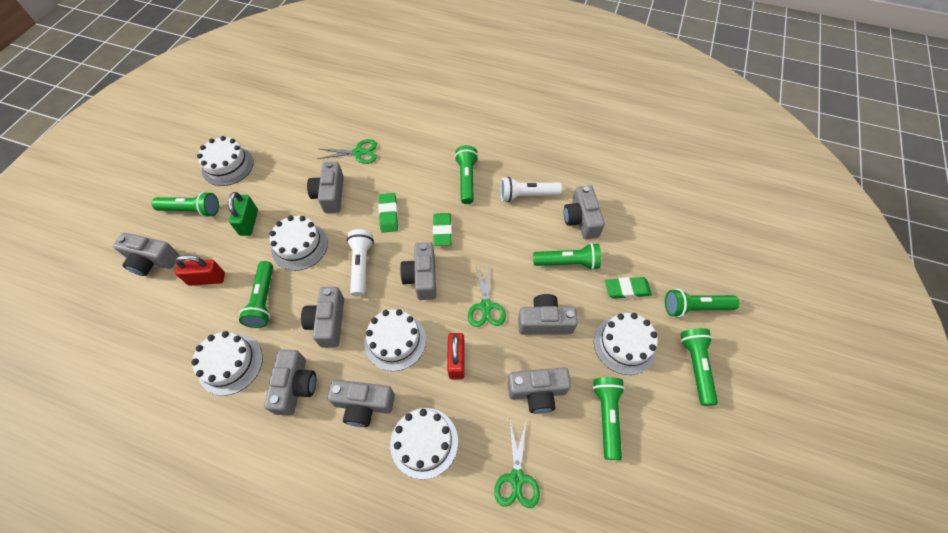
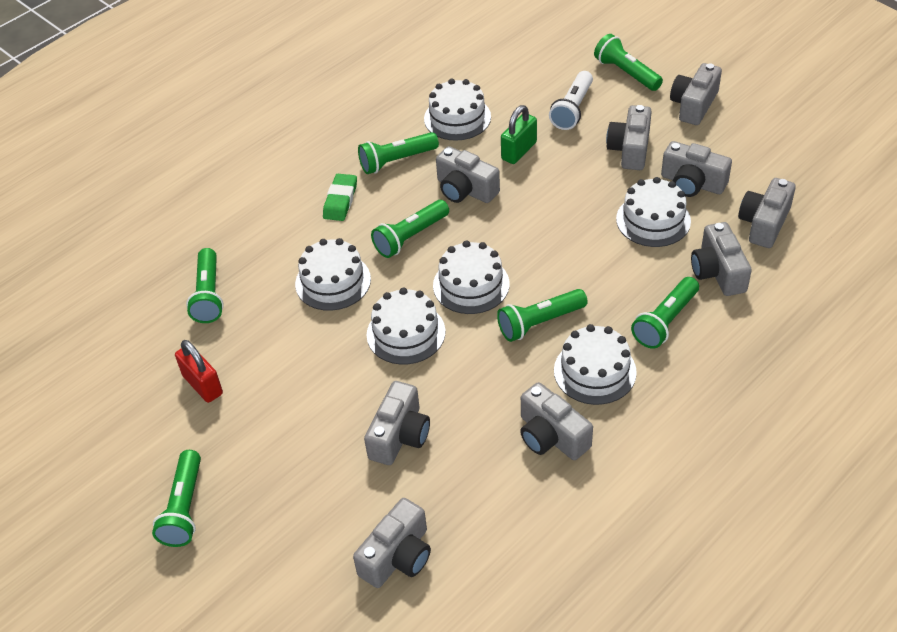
green eraser: 3 -> 1
green scissors: 3 -> 0
red padlock: 2 -> 1
white flashlight: 2 -> 1

